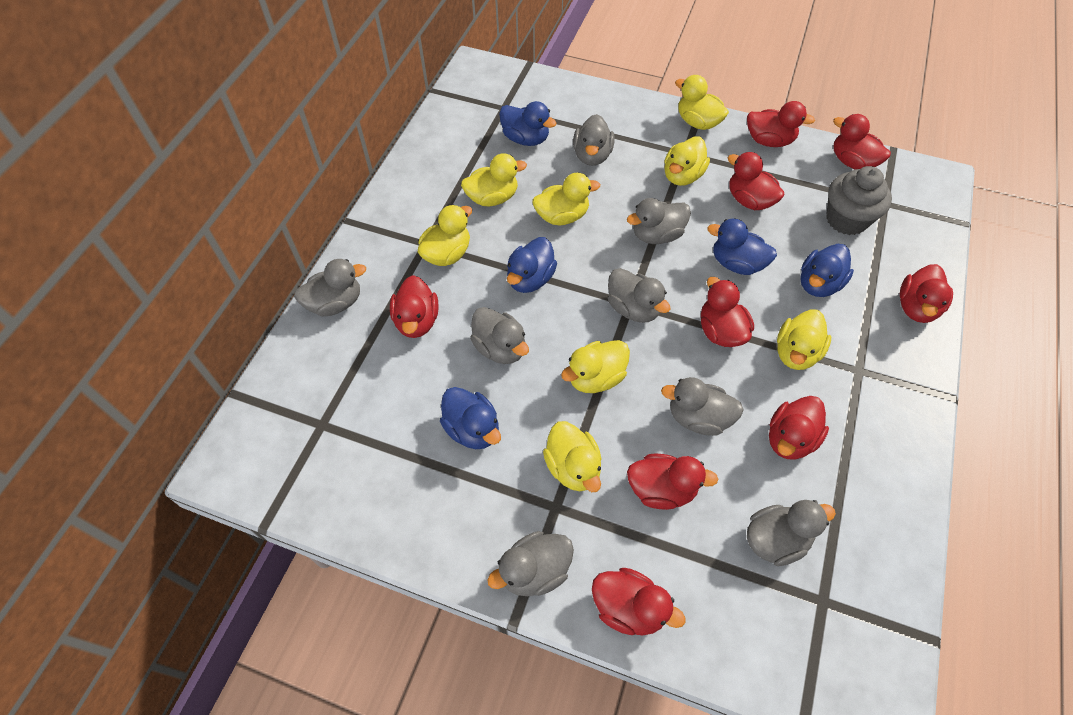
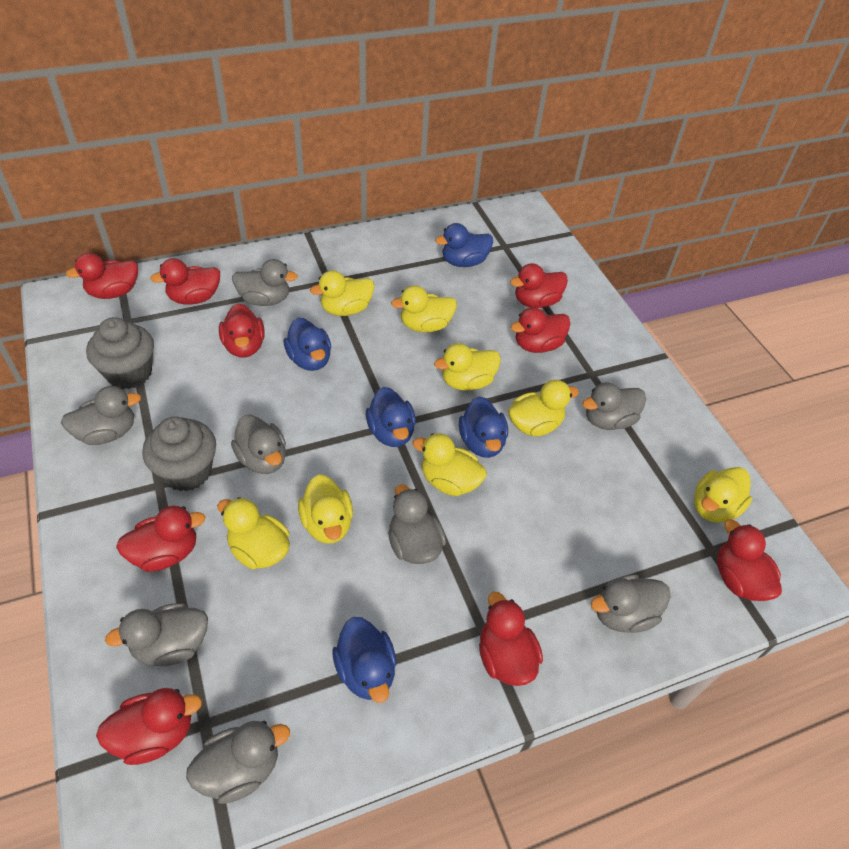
grey cupcake: 1 -> 2

